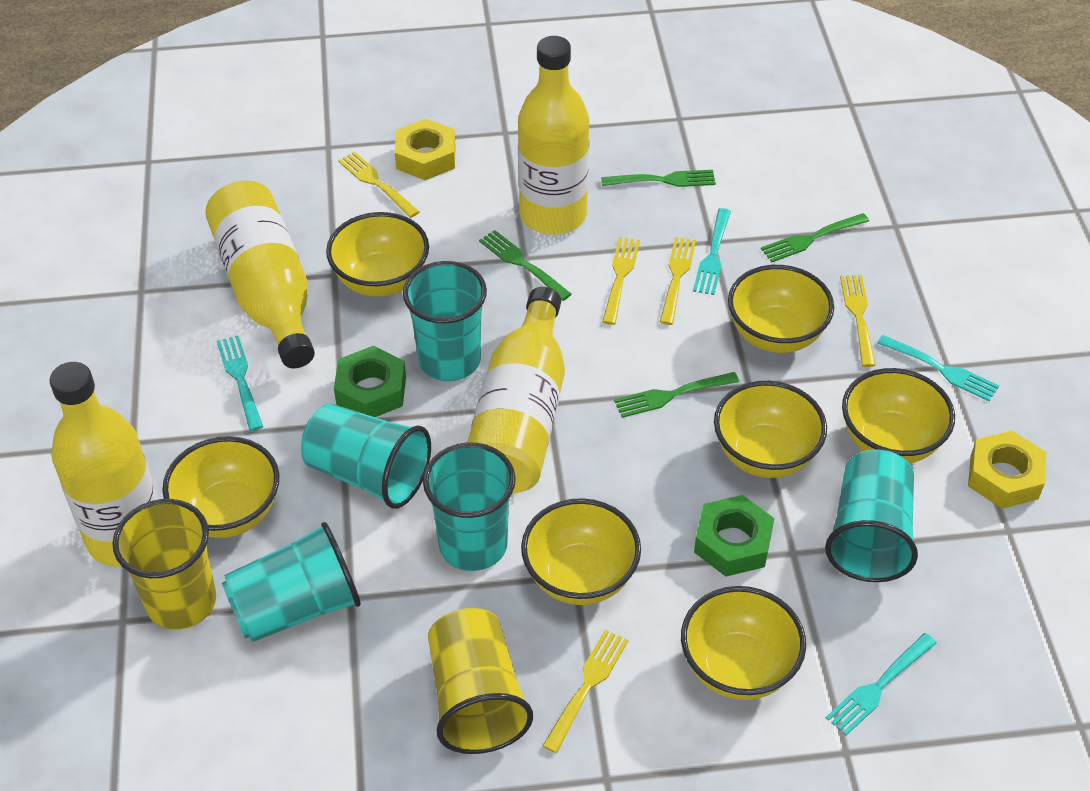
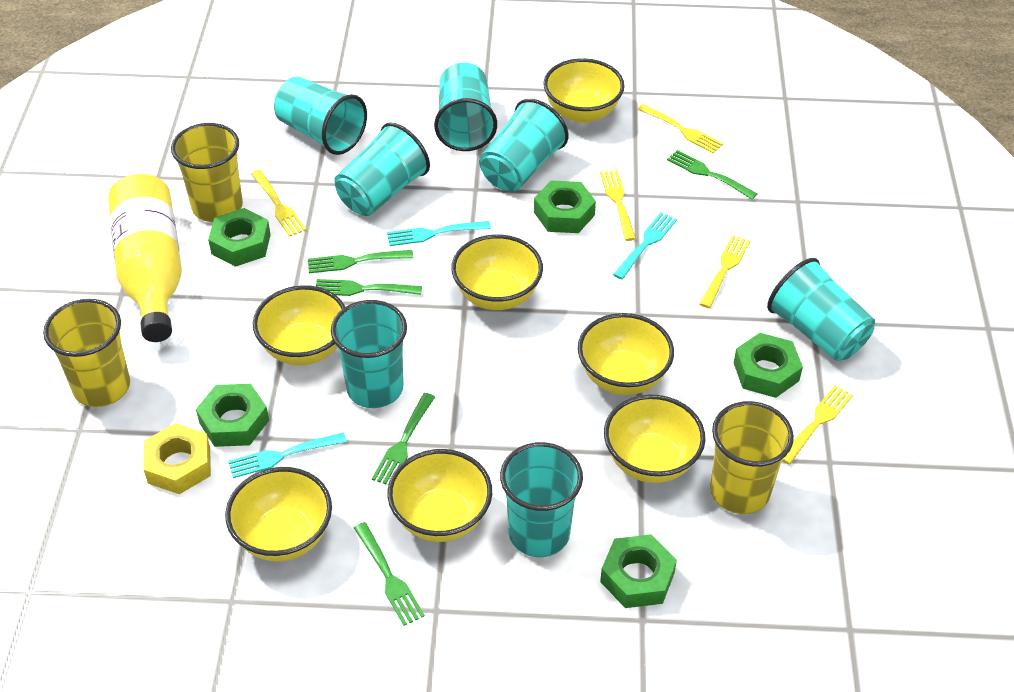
green fork: 4 -> 5
green nut: 2 -> 5
turquoise cup: 5 -> 7
turquoise fork: 4 -> 3
yellow bottle: 4 -> 1
yellow cup: 2 -> 3
yellow nut: 2 -> 1

